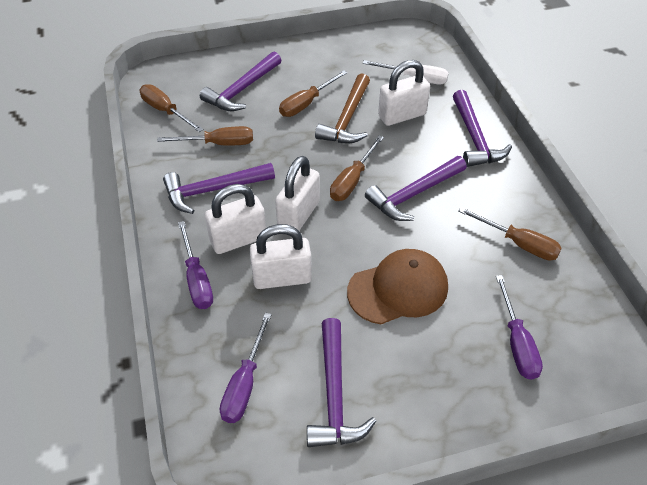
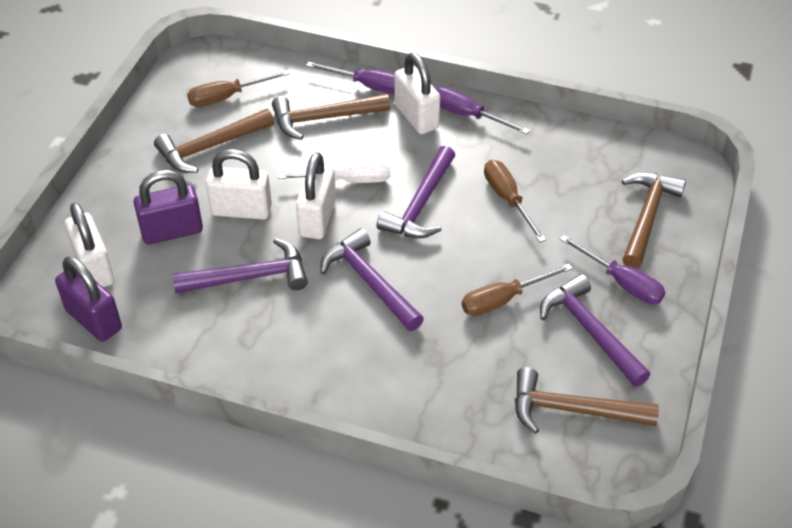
brown cap: 1 -> 0
brown hammer: 1 -> 4
brown screwdriver: 5 -> 3
purple hammer: 5 -> 4
purple padlock: 0 -> 2

